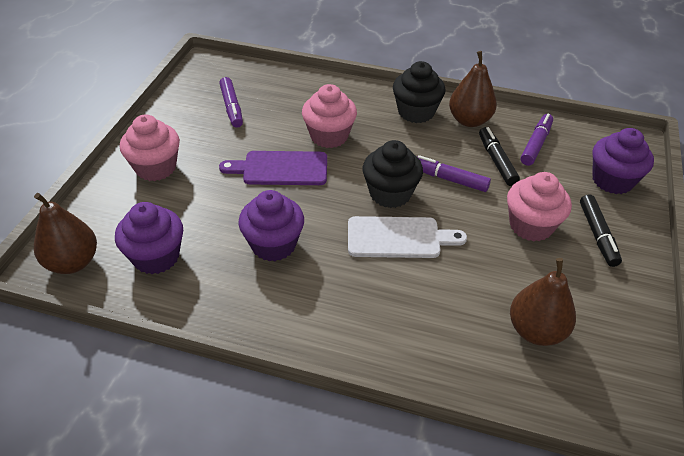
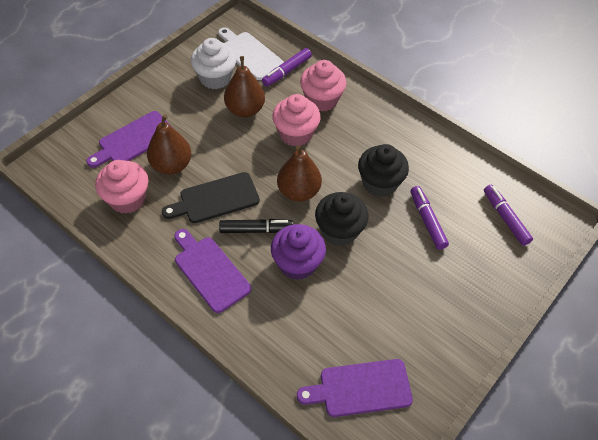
black cutting board: 0 -> 1
black marker: 2 -> 1
purple cupcake: 3 -> 1
purple cutting board: 1 -> 3
white cupcake: 0 -> 1

